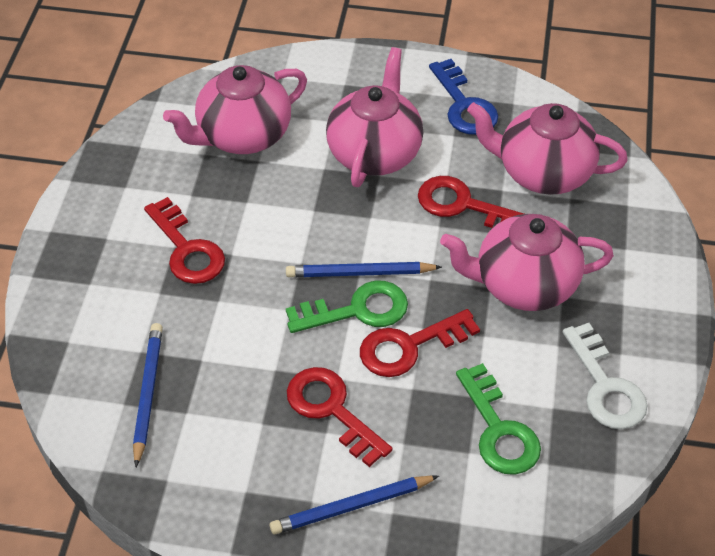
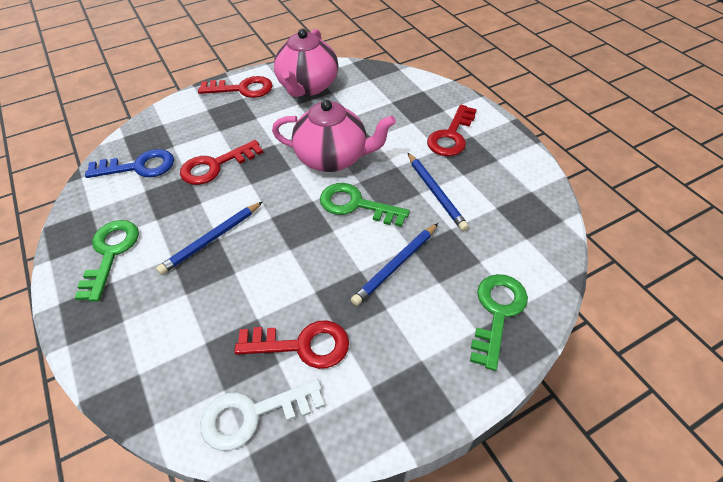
green key: 2 -> 3
pink teapot: 4 -> 2

